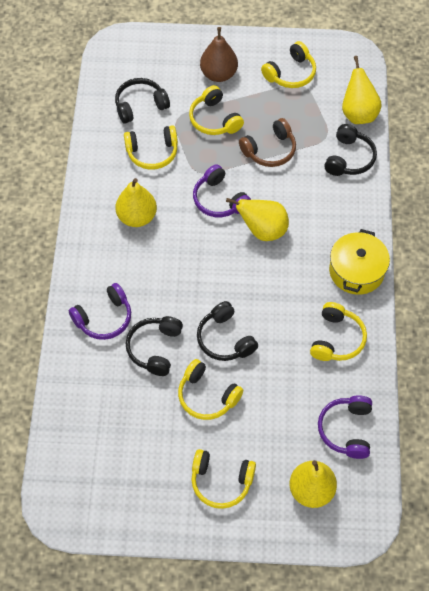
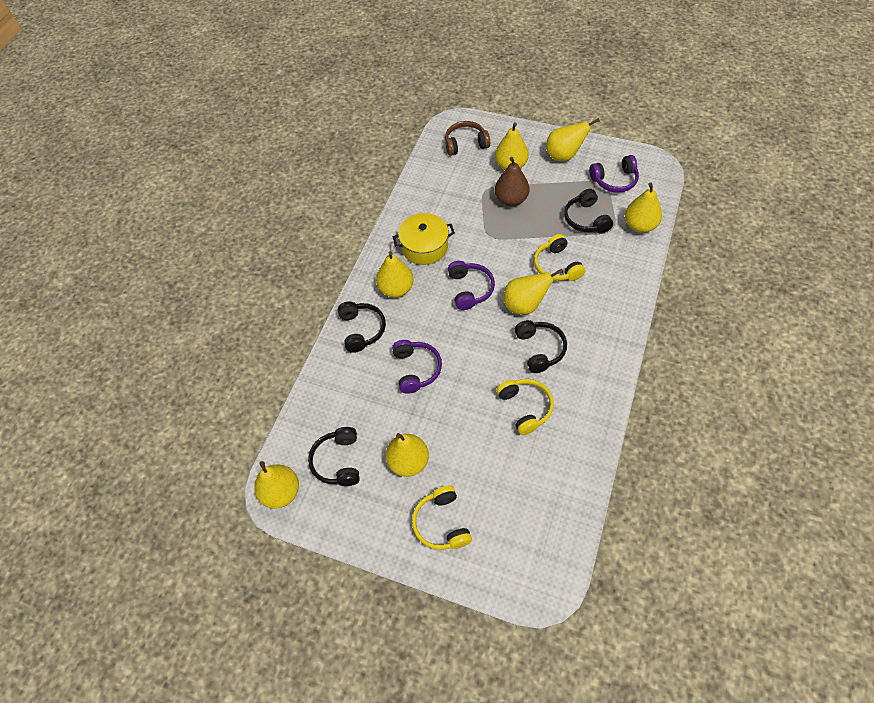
yellow headphones: 6 -> 3
yellow pear: 4 -> 7

